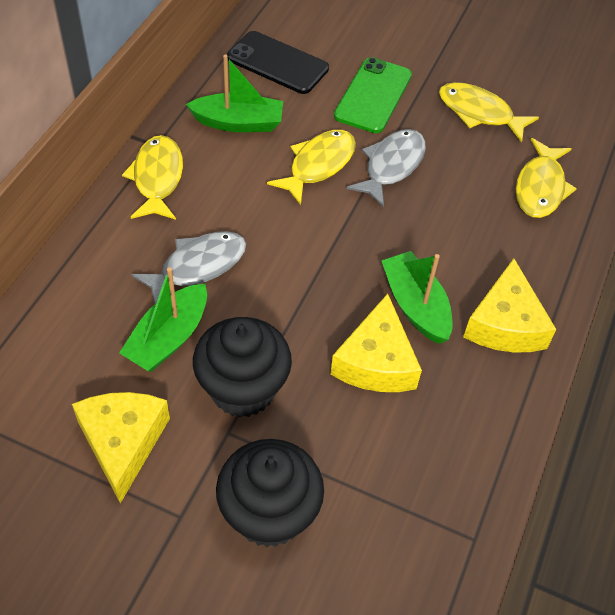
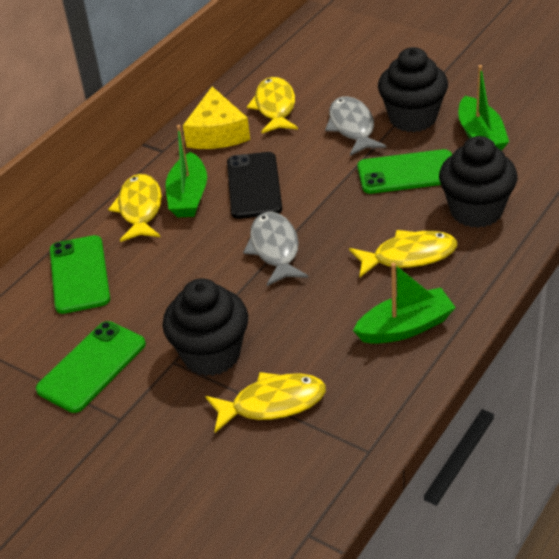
black cupcake: 2 -> 3
green phone: 1 -> 3
yellow cheese: 3 -> 1

